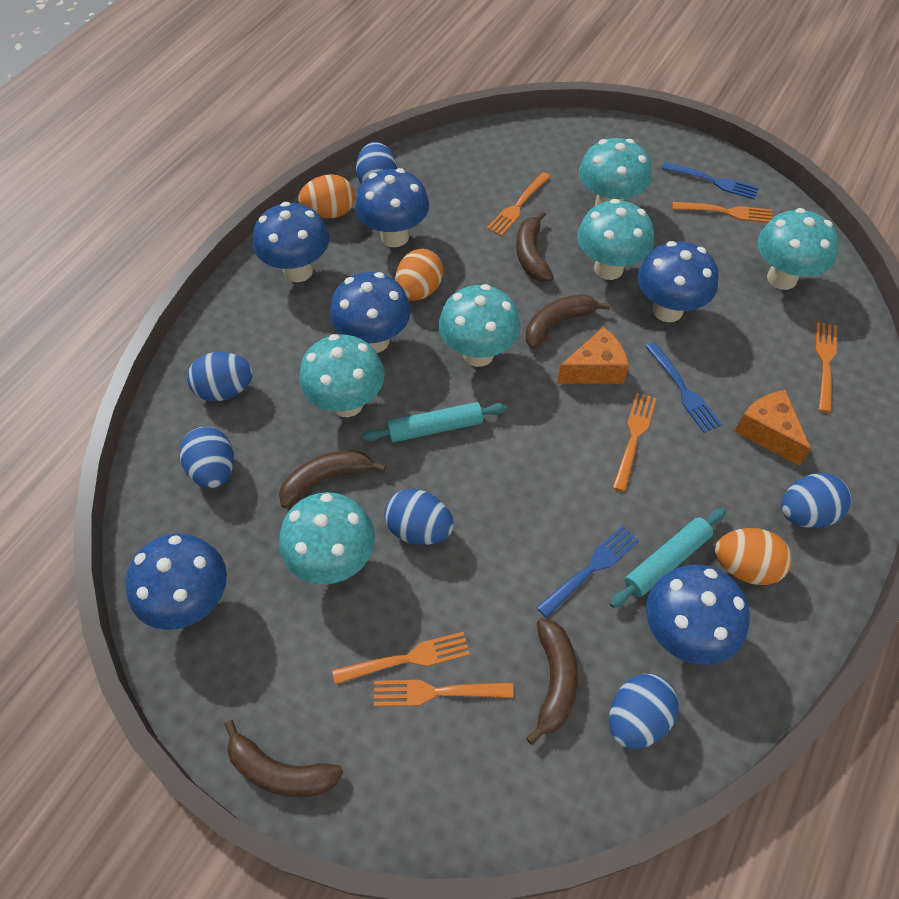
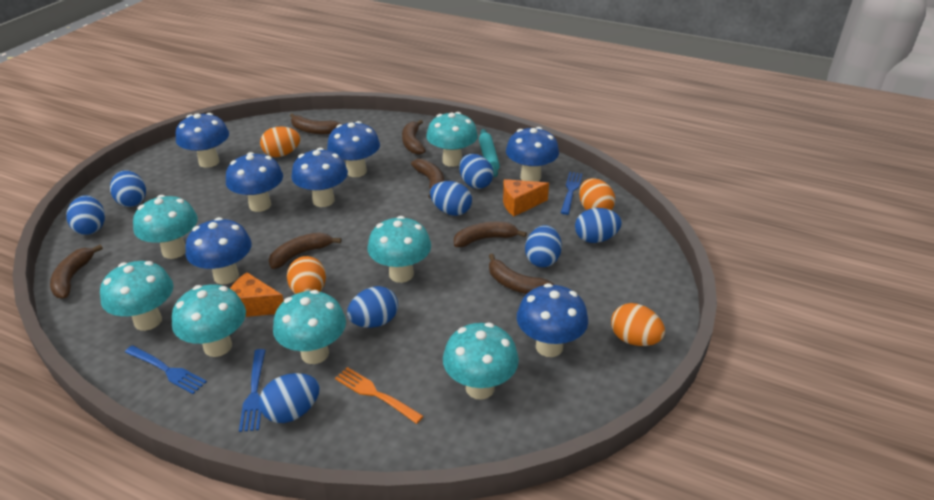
blue egg: 6 -> 8
blue mushroom: 6 -> 7
brown banana: 5 -> 7
orange egg: 3 -> 4
orange fork: 6 -> 1
turquoise mushroom: 6 -> 7
turquoise rolling pin: 2 -> 1

